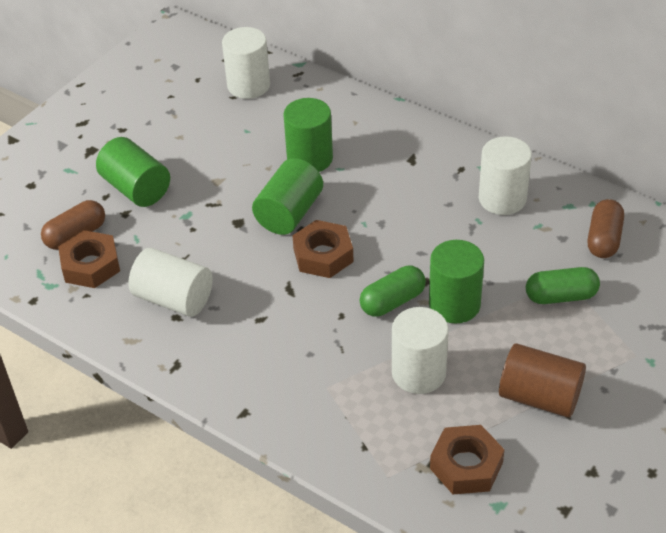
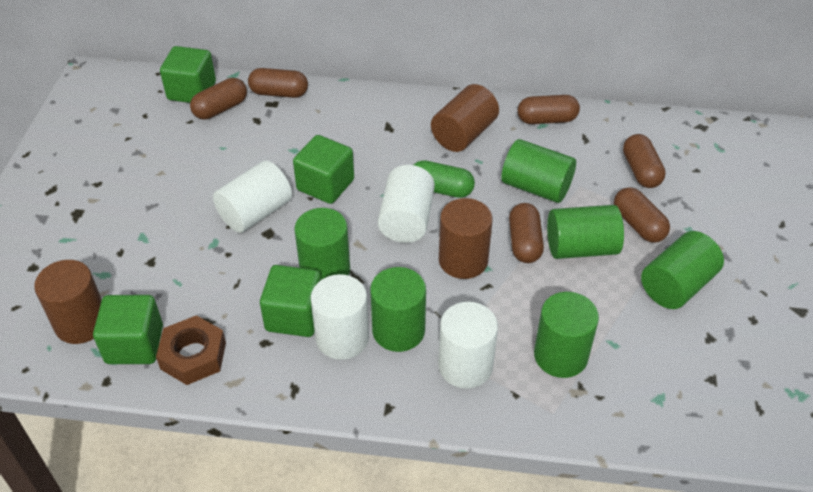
brown capsule: 2 -> 6
brown cylinder: 1 -> 3
brown nut: 3 -> 1
green capsule: 2 -> 1
green cube: 0 -> 4
green cylinder: 4 -> 6

